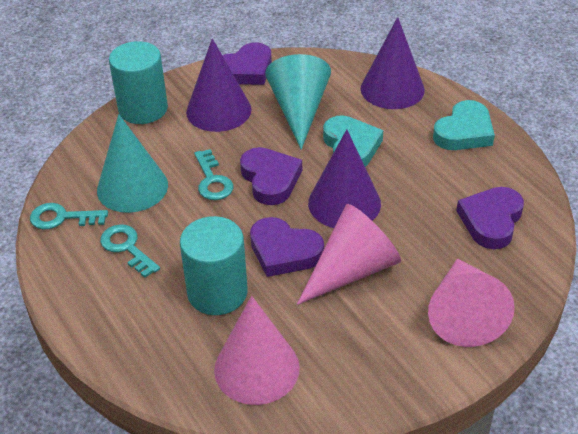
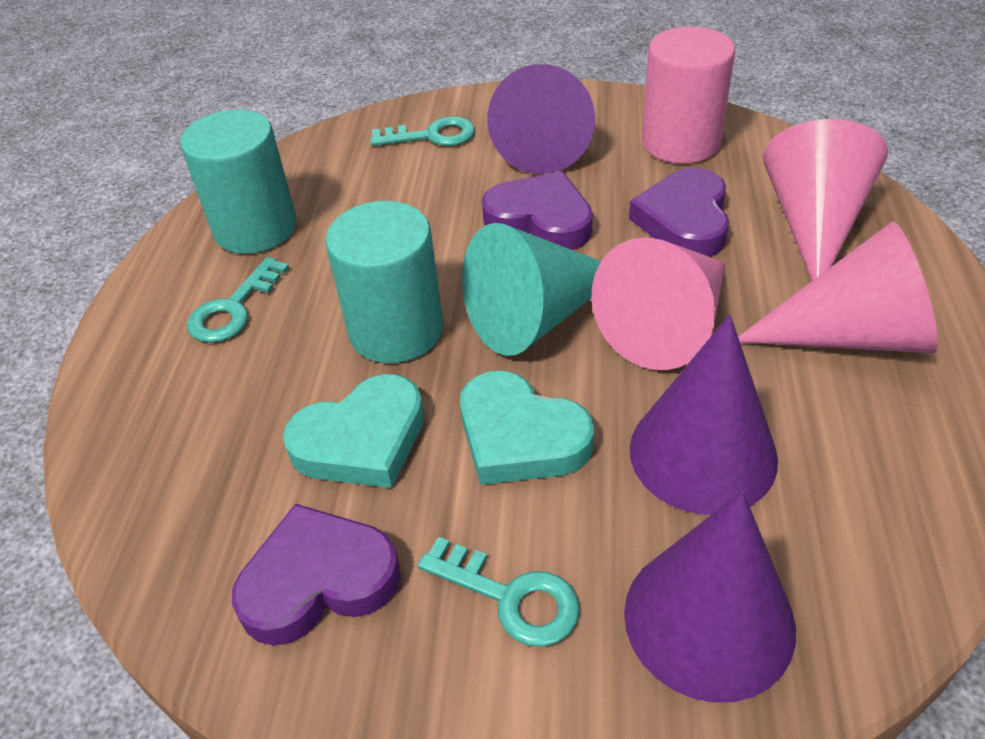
pink cylinder: 0 -> 1
purple heart: 4 -> 3
turquoise cone: 2 -> 1

